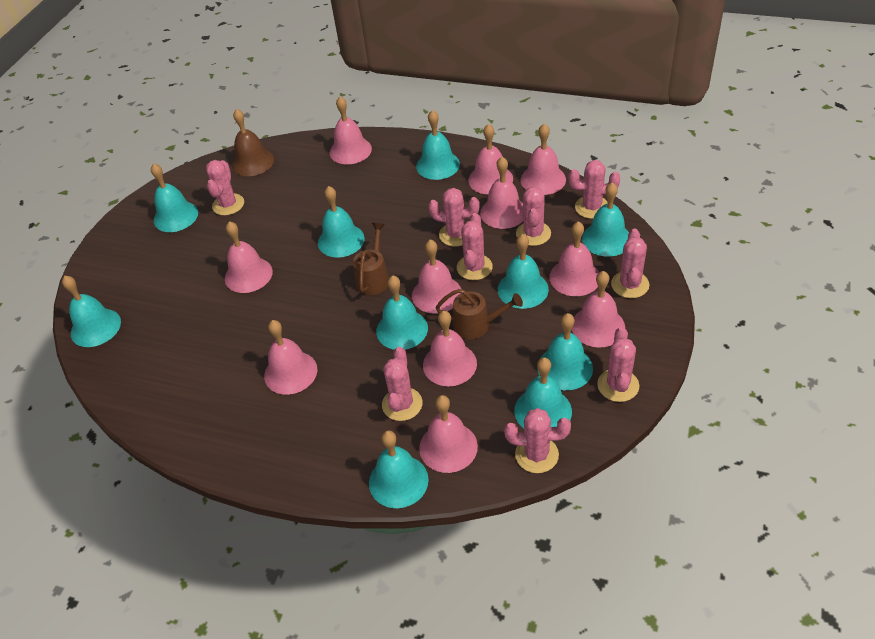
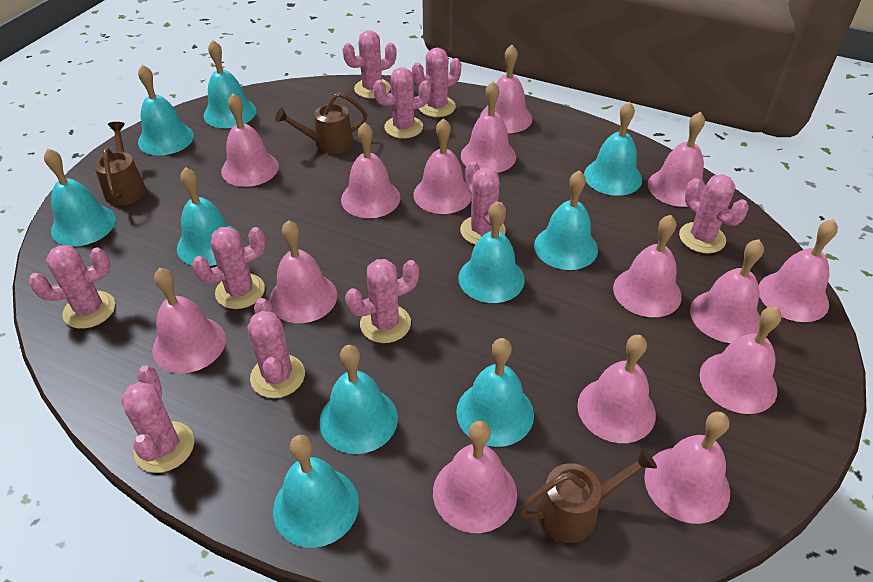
brown bell: 1 -> 0
brown watering can: 2 -> 3
pink bell: 11 -> 15
pink cactus: 9 -> 10

